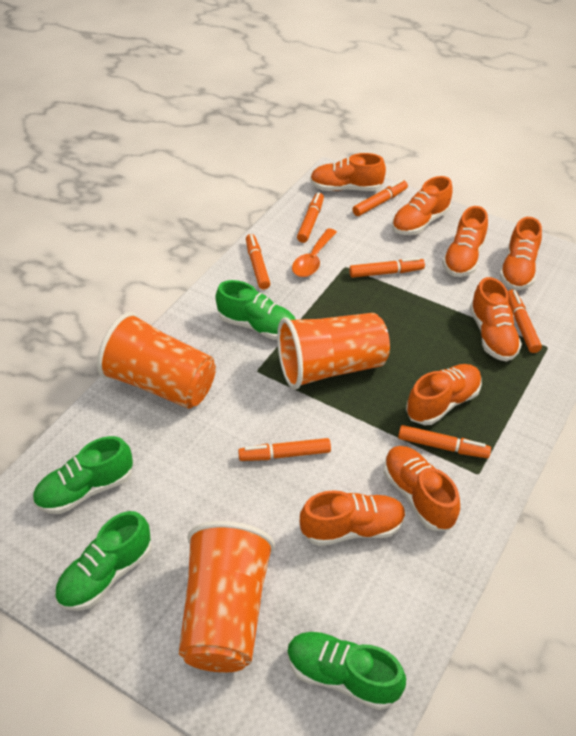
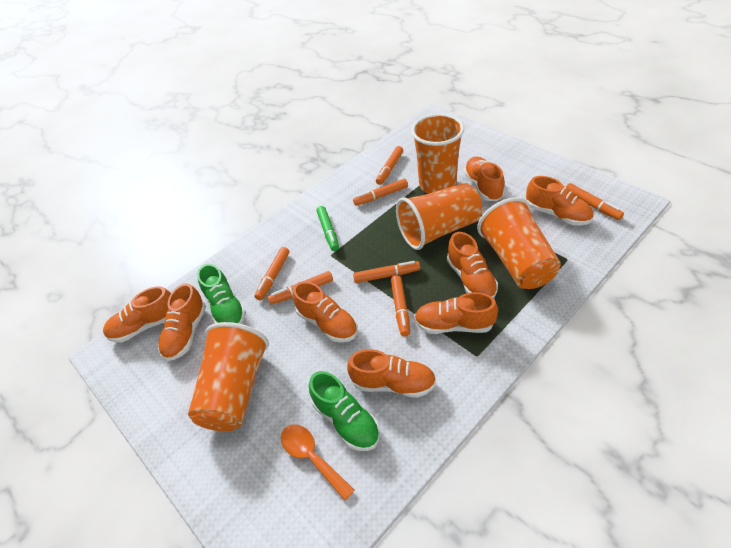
green marker: 0 -> 1
green shoe: 4 -> 2
orange cup: 3 -> 4

